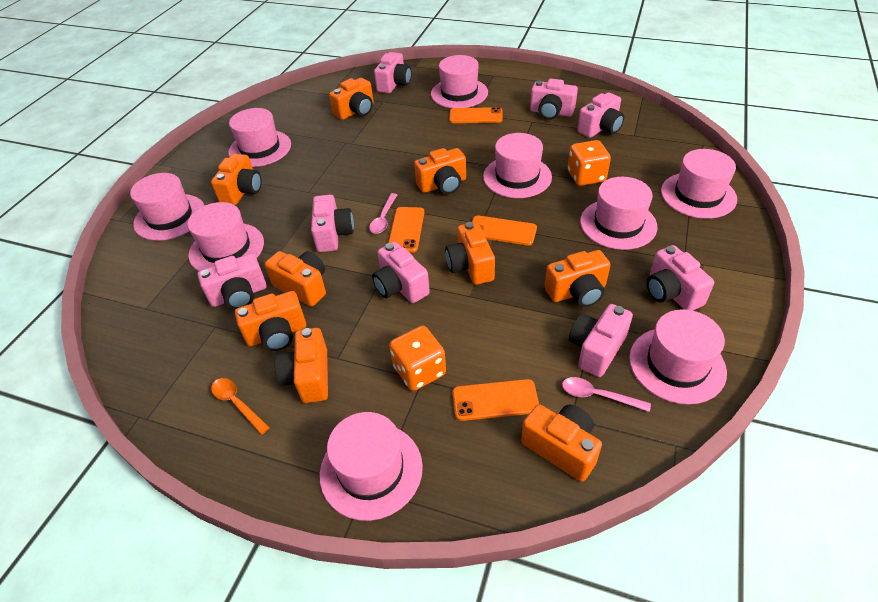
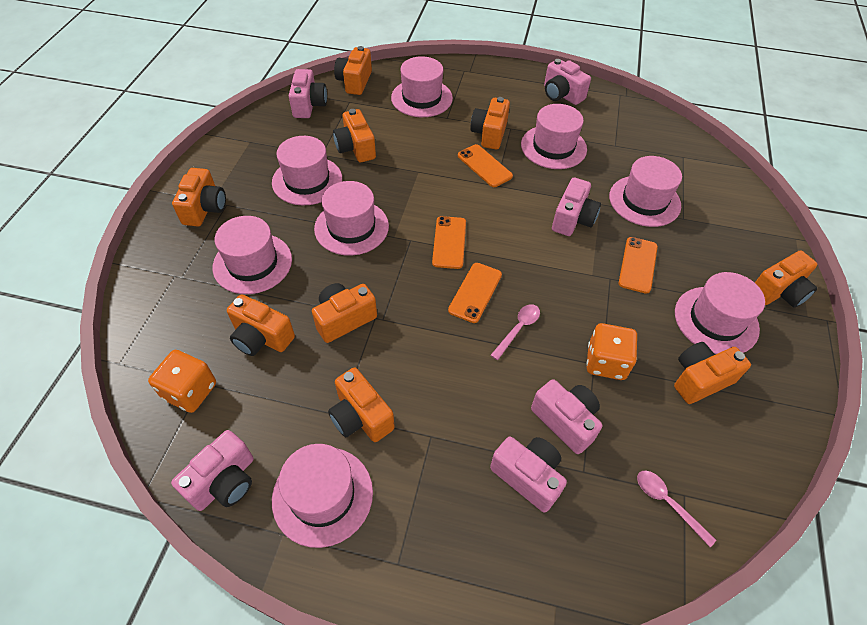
orange spoon: 1 -> 0
pink camera: 8 -> 6
pink hat: 9 -> 8

